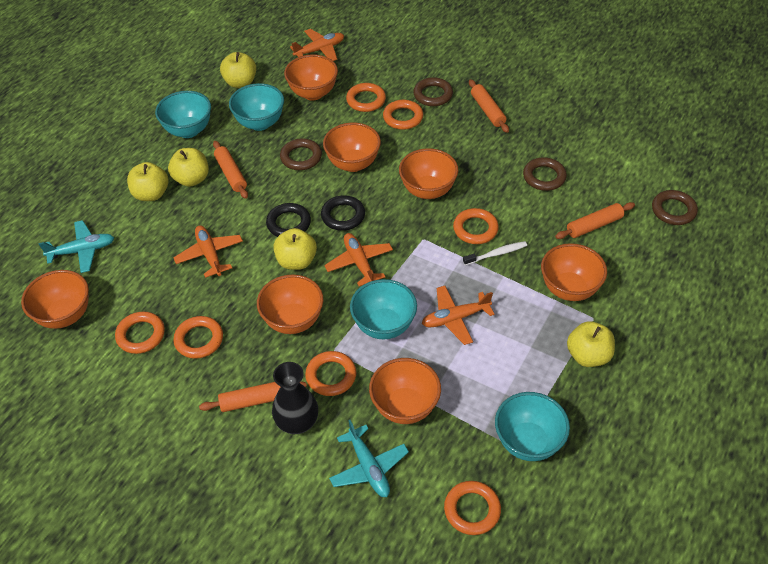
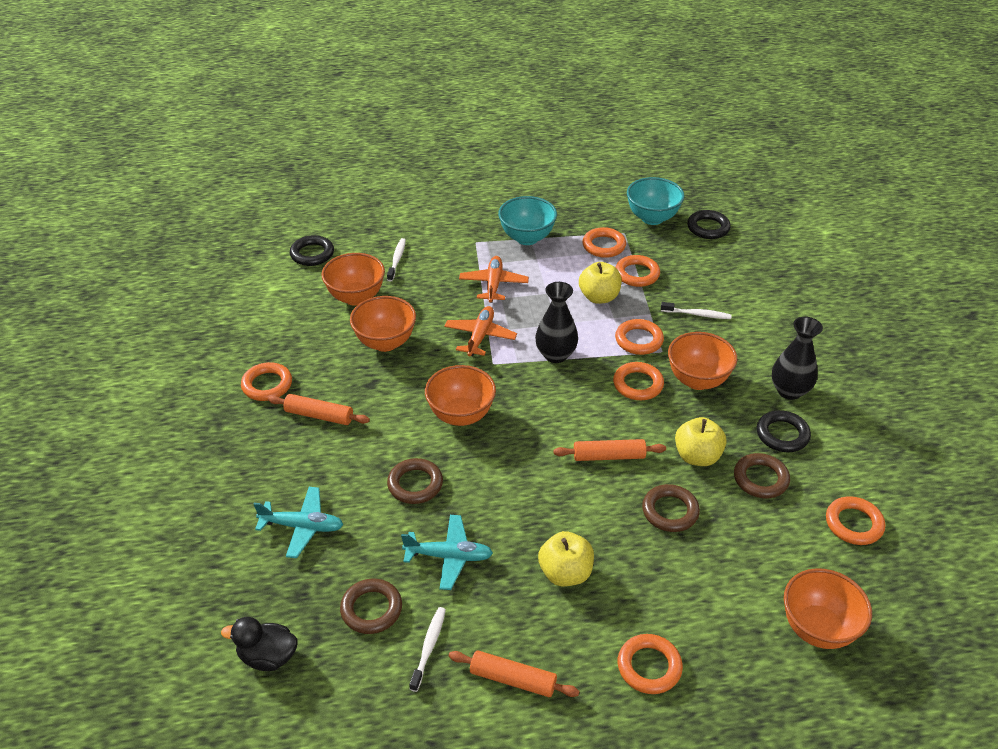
black duck: 0 -> 1
black ring: 2 -> 3
black vase: 1 -> 2
orange bowl: 7 -> 5
orange plane: 4 -> 2
orange rolling pin: 4 -> 3
turquoise bowl: 4 -> 2
white toothbrush: 1 -> 3
yellow apple: 5 -> 3

